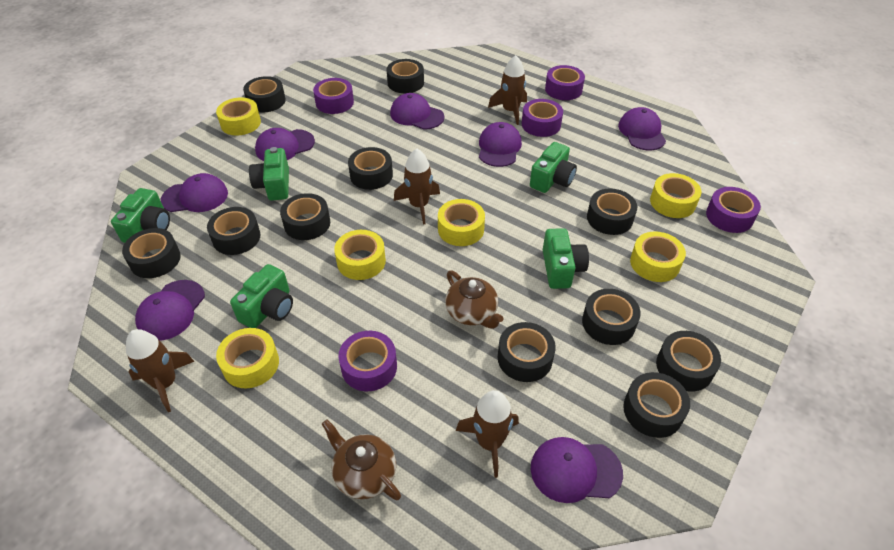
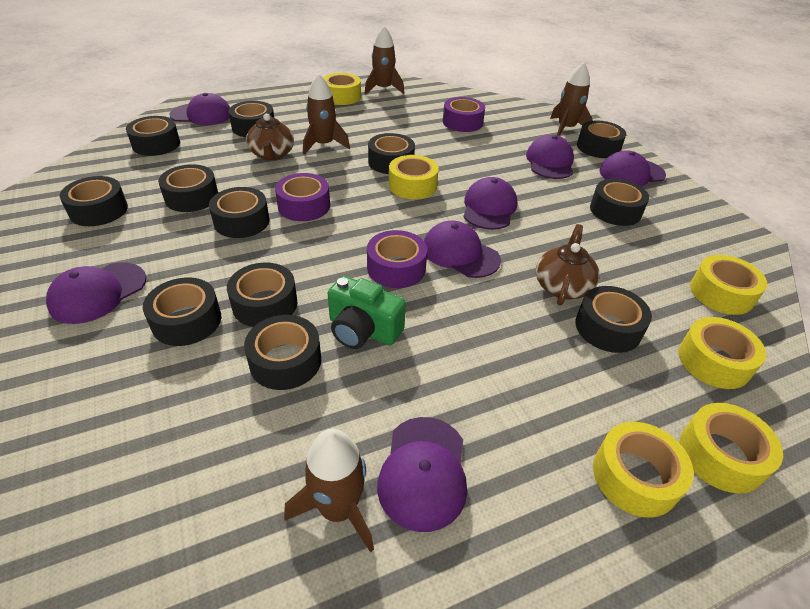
black tape: 11 -> 12
green camera: 5 -> 1
purple tape: 5 -> 3

